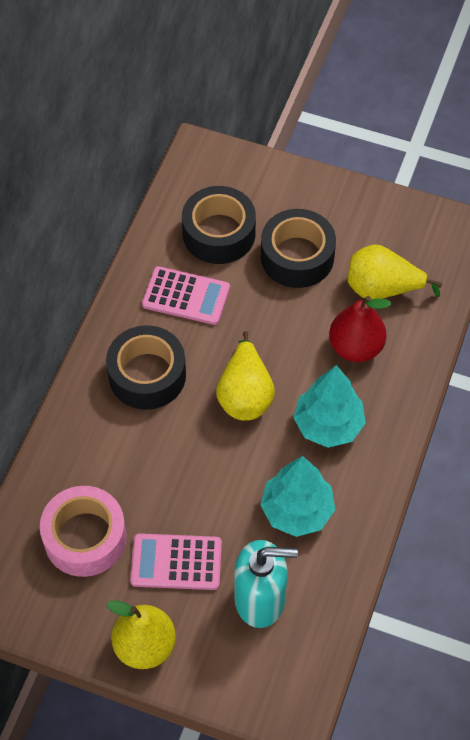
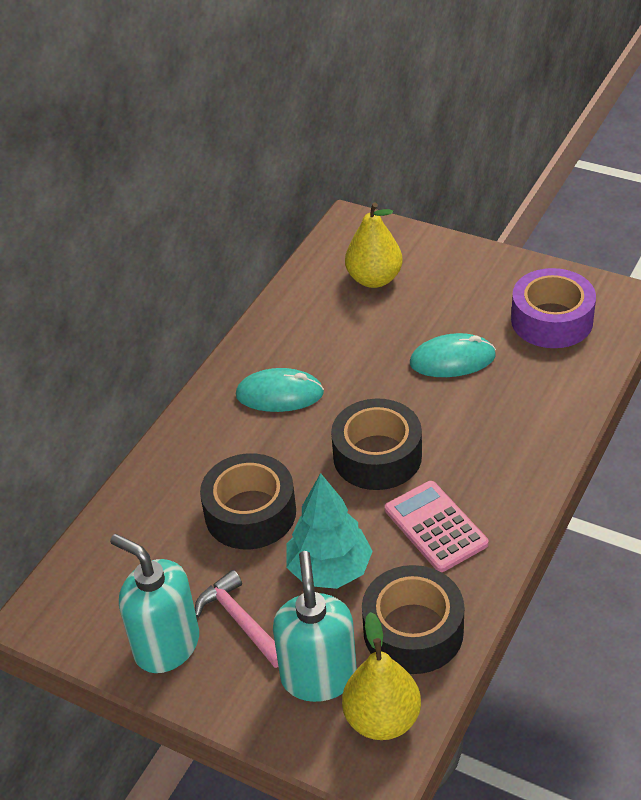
pink calculator: 2 -> 1
pink hammer: 0 -> 1
pink tape: 1 -> 0
purple tape: 0 -> 1
red pear: 1 -> 0
turquoise mouse: 0 -> 2
turquoise soap dispenser: 1 -> 2
turquoise tree: 2 -> 1
yellow pear: 3 -> 2

